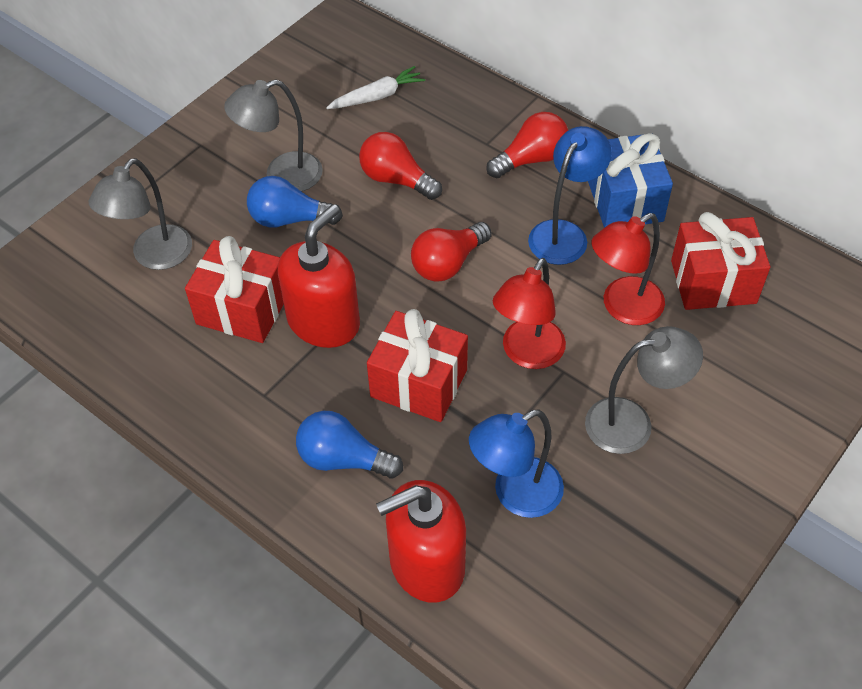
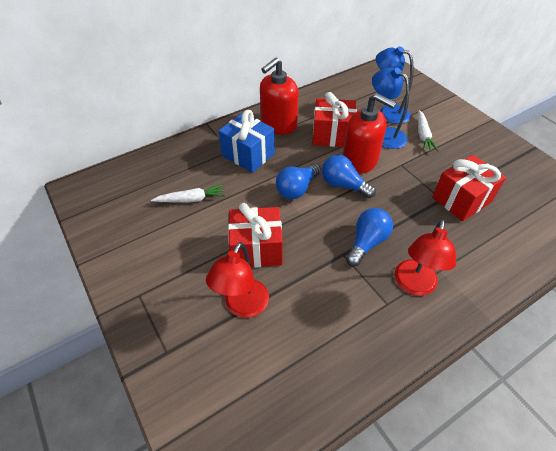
blue light bulb: 2 -> 3
grey lamp: 3 -> 0
red light bulb: 3 -> 0
white carrot: 1 -> 2

